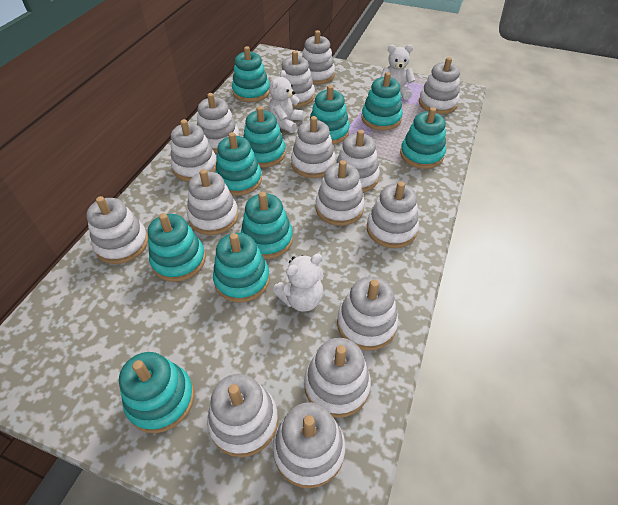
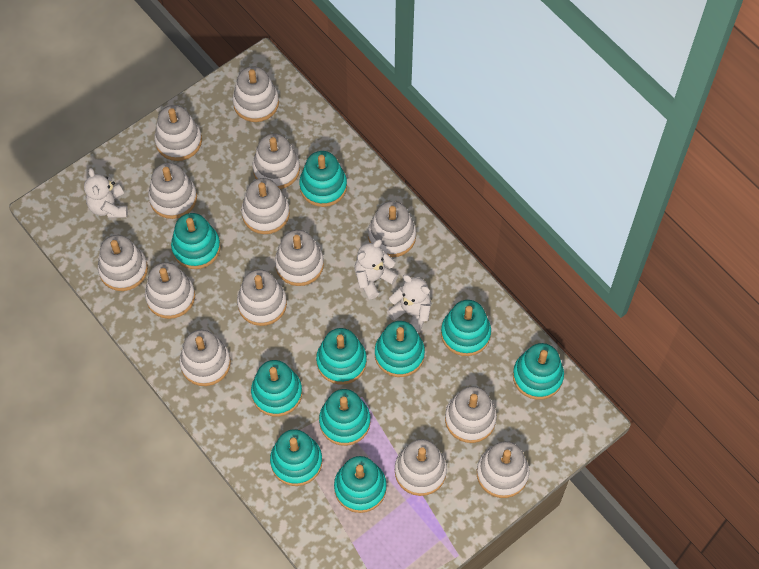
white stacking toy: 15 -> 14

